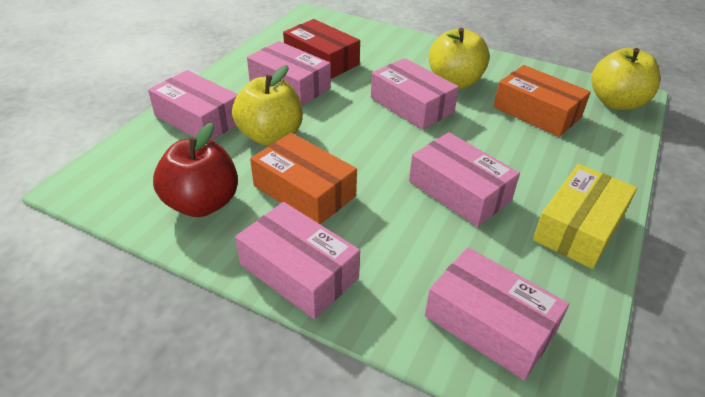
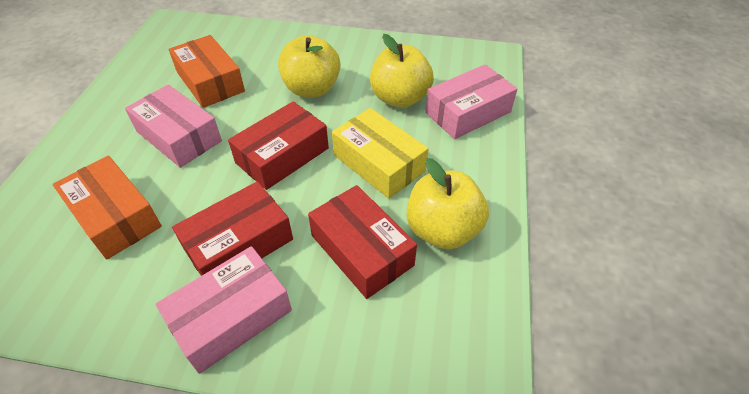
pink box: 6 -> 3
red apple: 1 -> 0
red box: 1 -> 3

